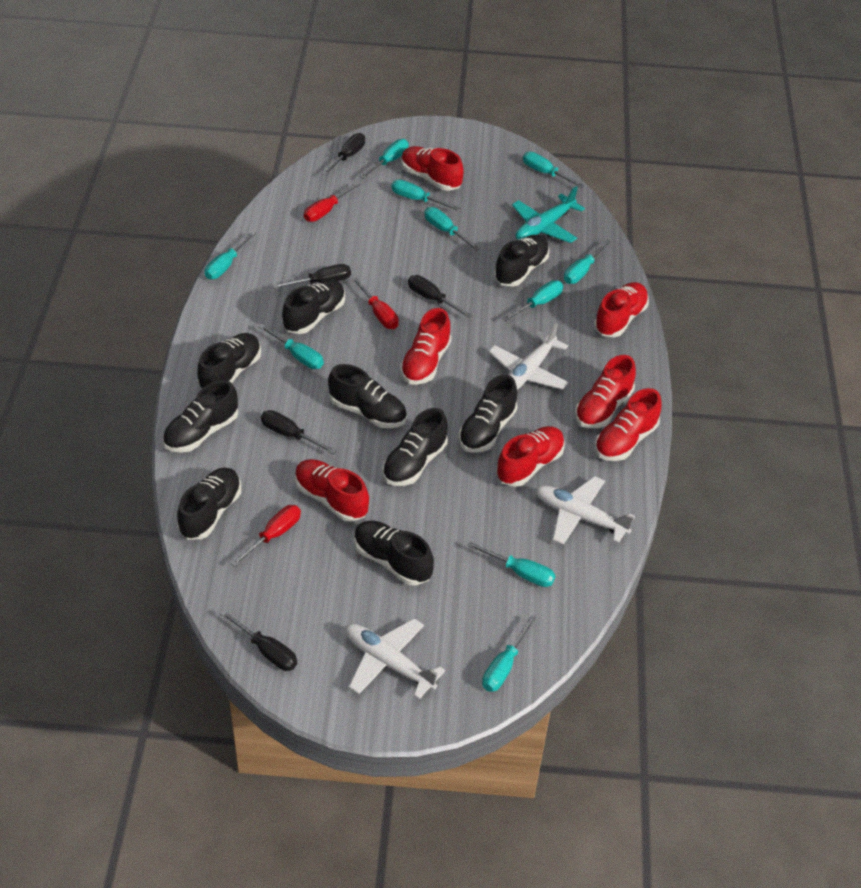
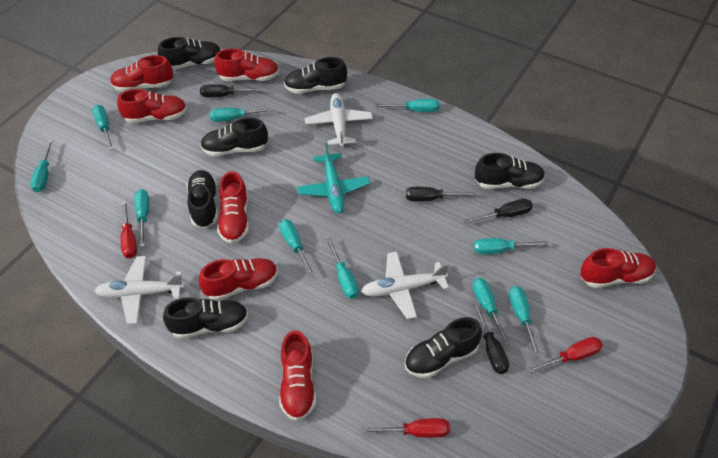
black screwdriver: 5 -> 4
black shoe: 9 -> 7

